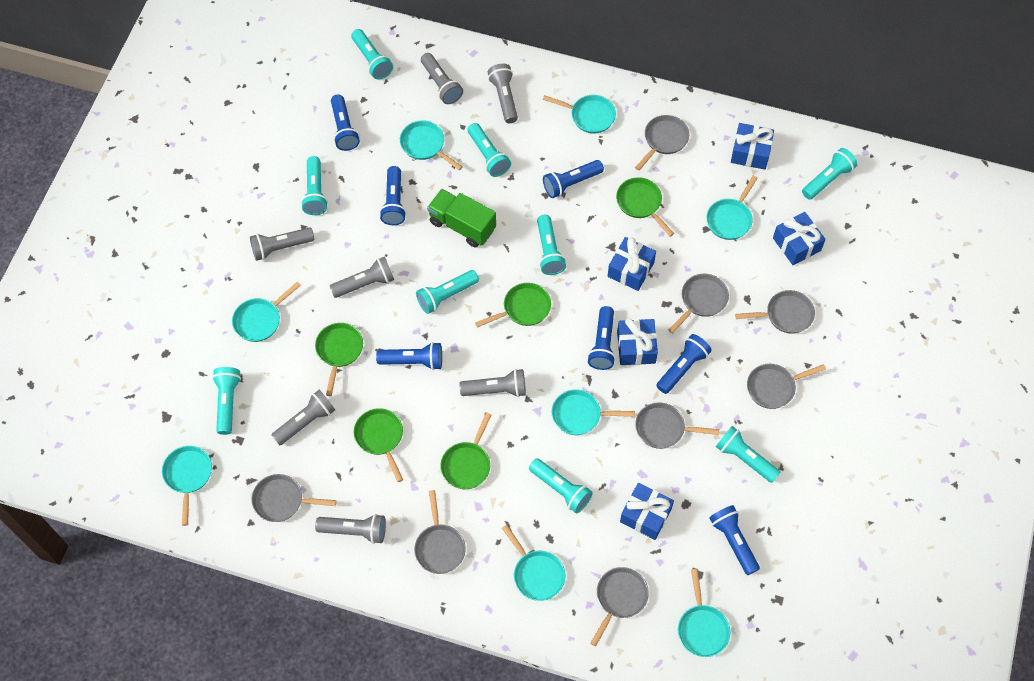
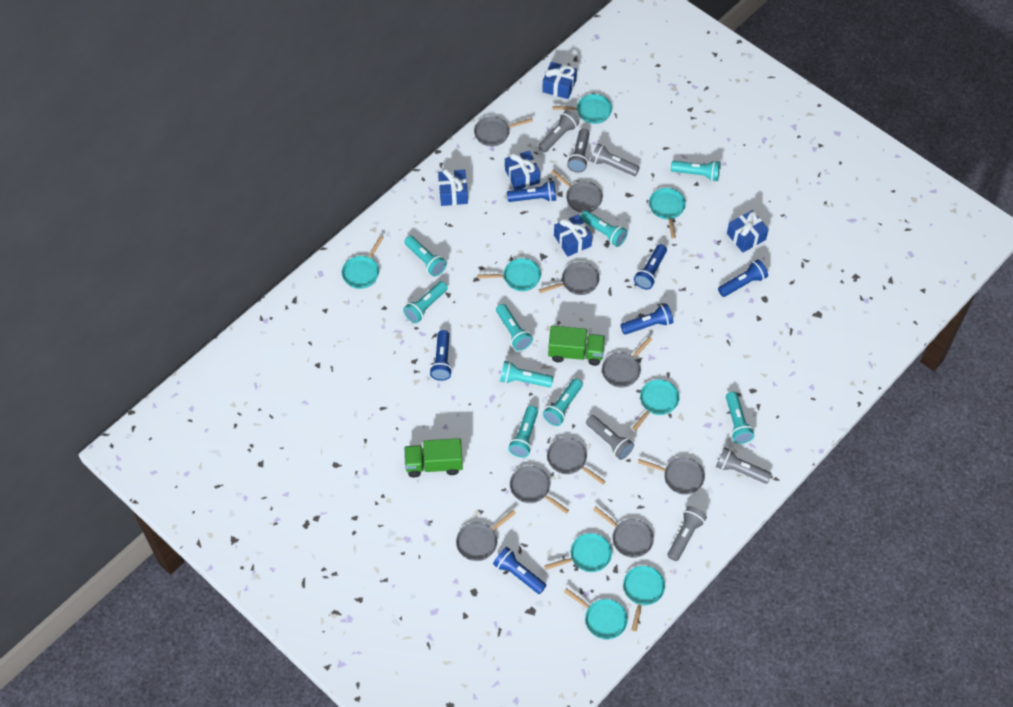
blue flashlight: 7 -> 6
green pan: 5 -> 0
green truck: 1 -> 2
grey flashlight: 7 -> 6
grey pan: 8 -> 9

